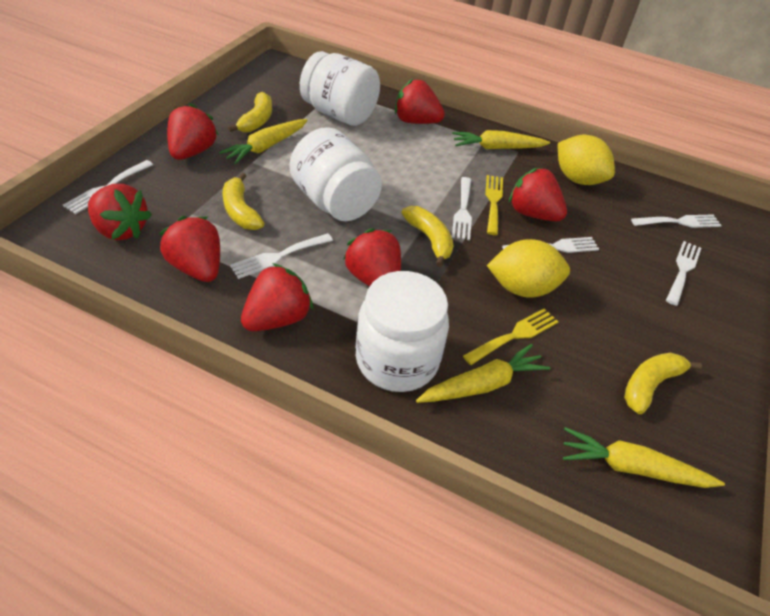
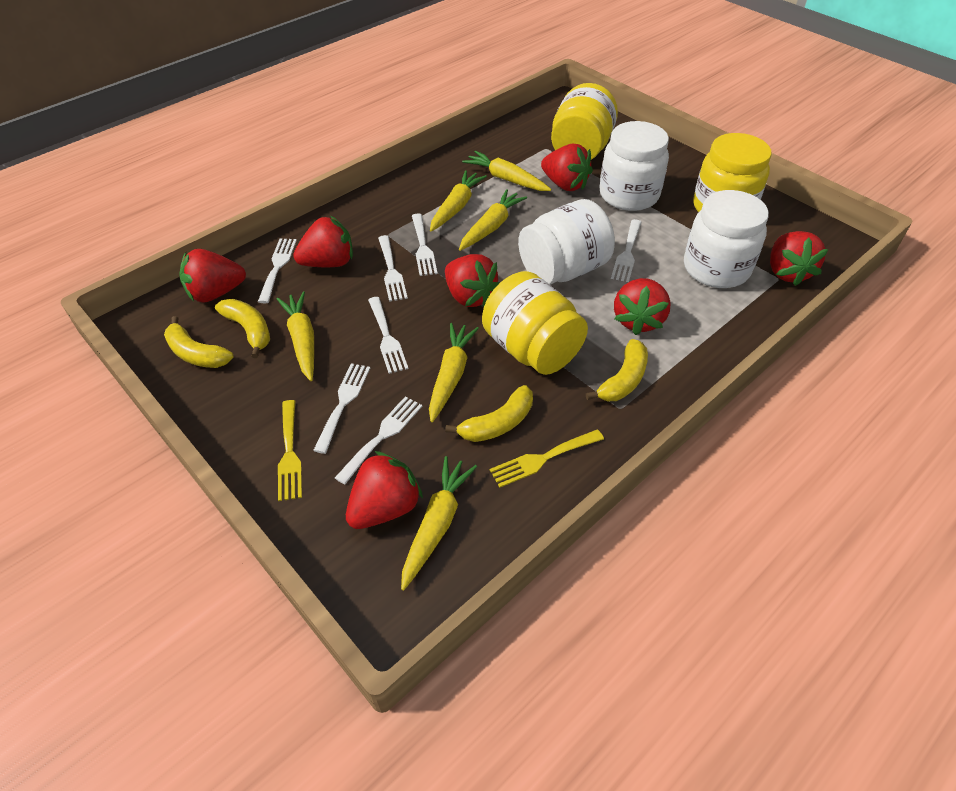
white fork: 6 -> 7
yellow carrot: 4 -> 6
yellow jar: 0 -> 3
yellow lemon: 2 -> 0

